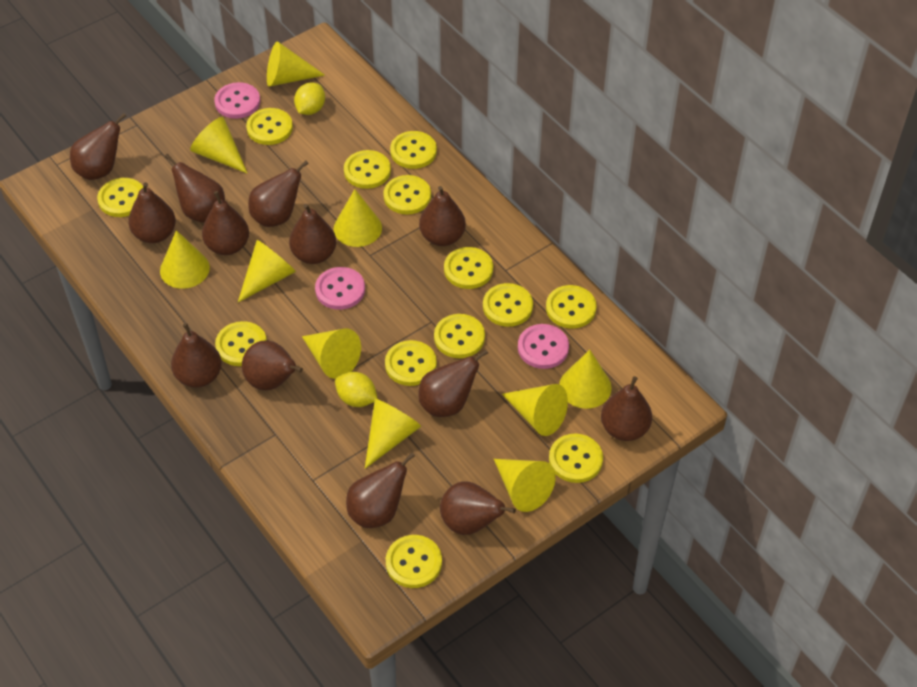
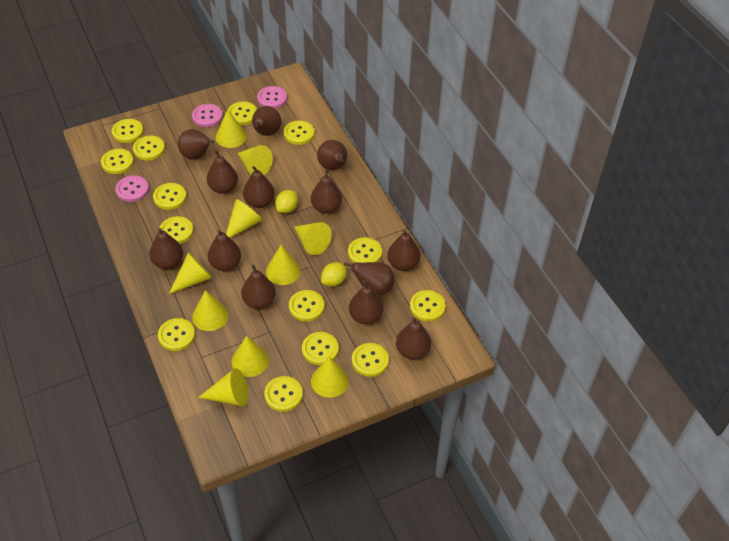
yellow button: 13 -> 14

